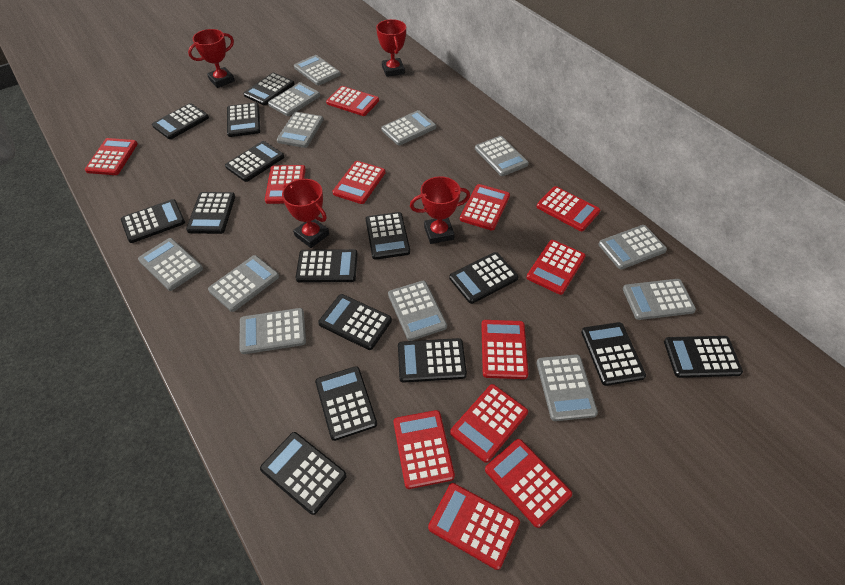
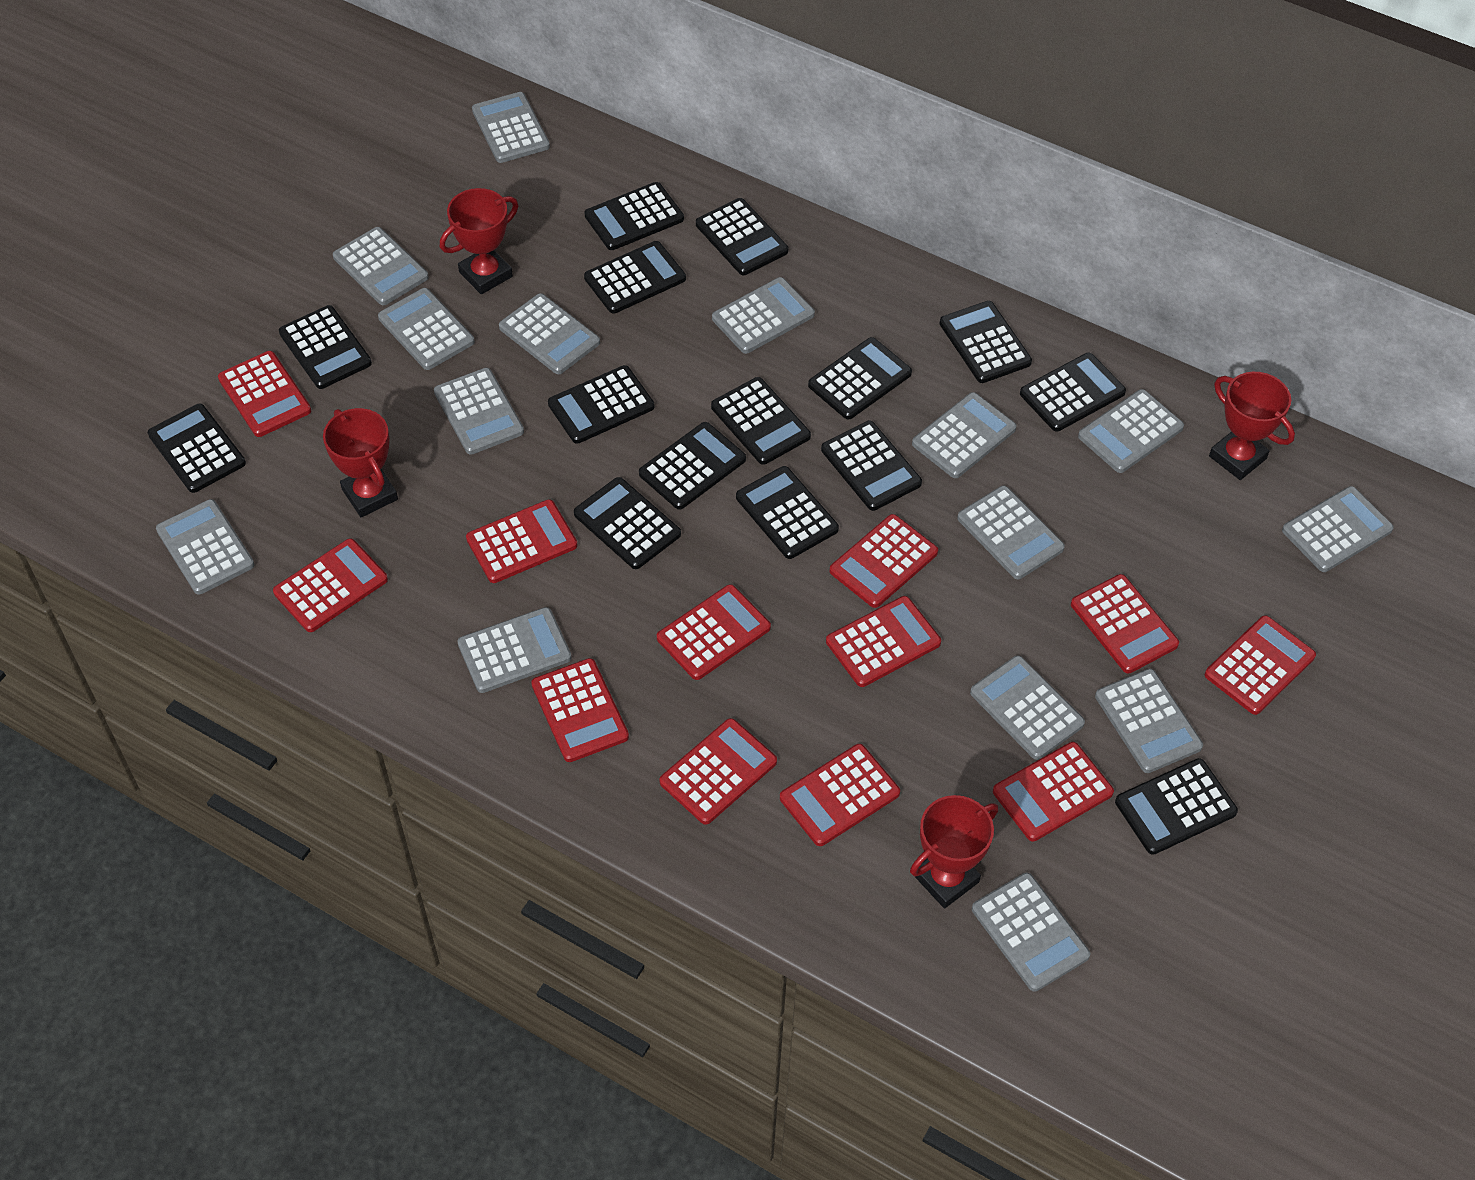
grey calculator: 12 -> 15

